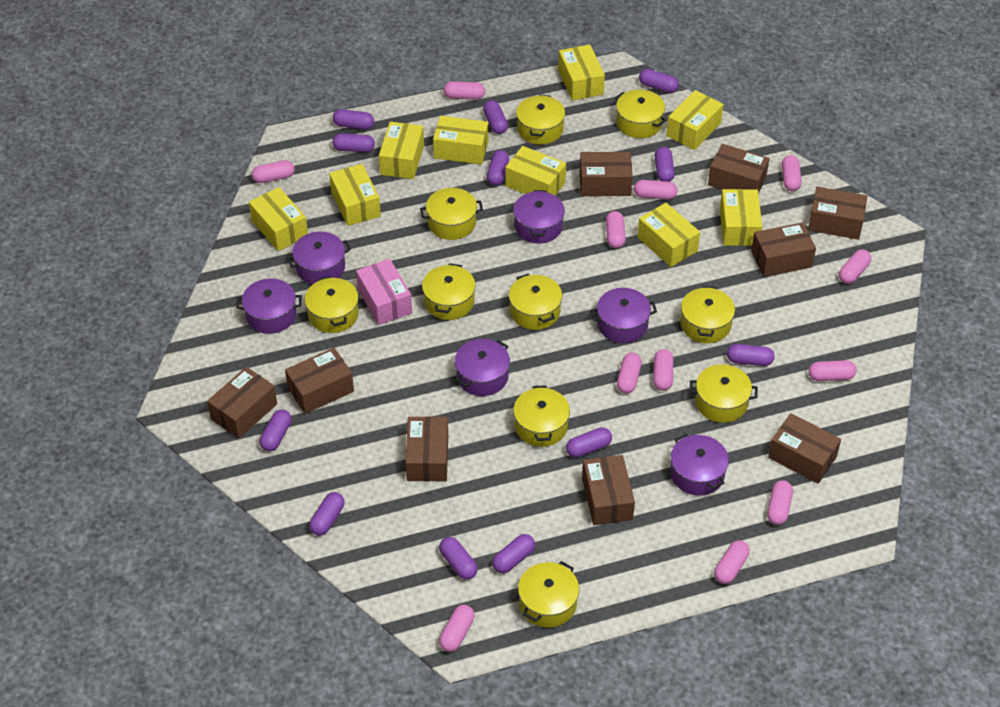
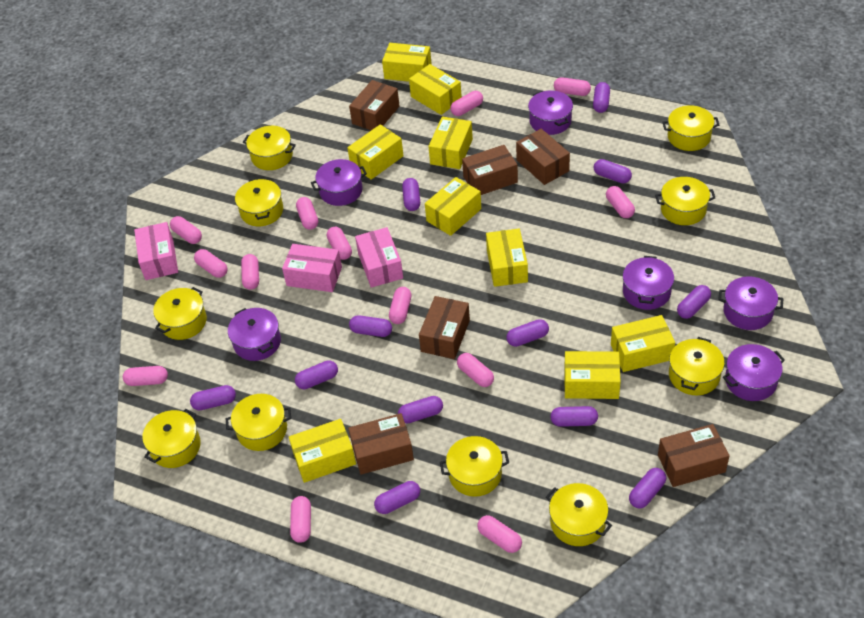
brown box: 9 -> 6
pink box: 1 -> 3
pink capsule: 12 -> 13

